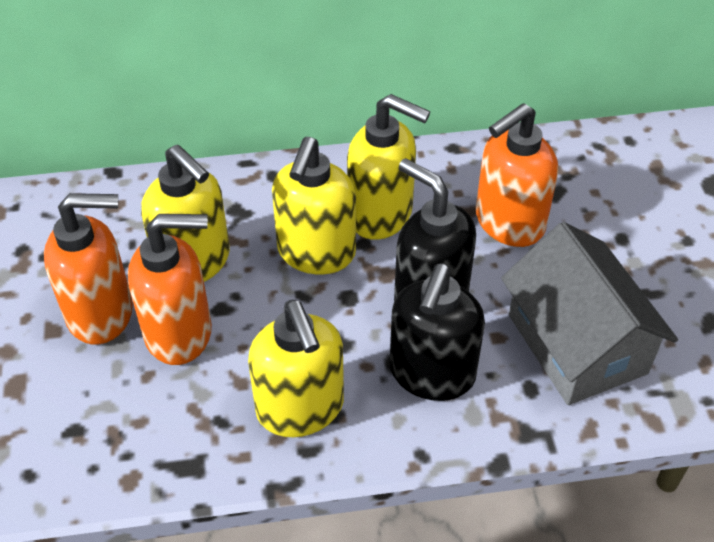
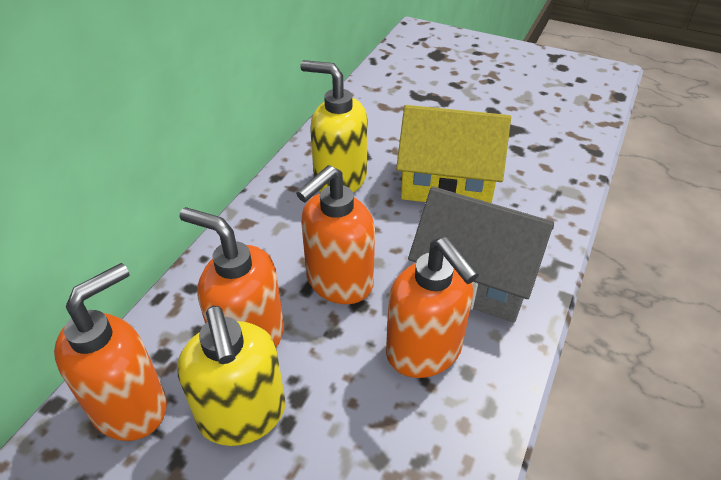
black soap dispenser: 2 -> 0
orange soap dispenser: 3 -> 4
yellow house: 0 -> 1
yellow soap dispenser: 4 -> 2

